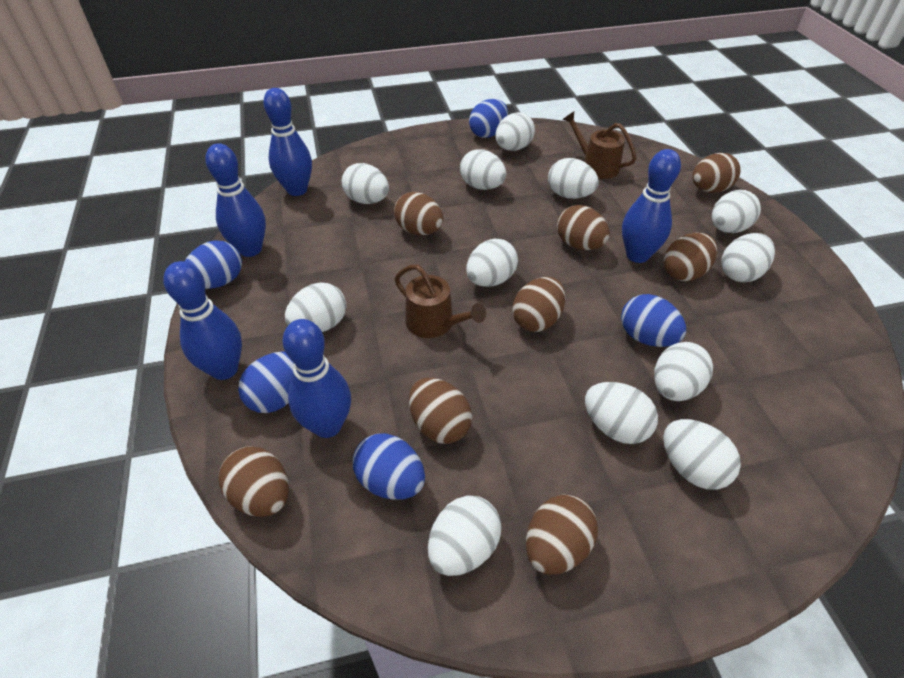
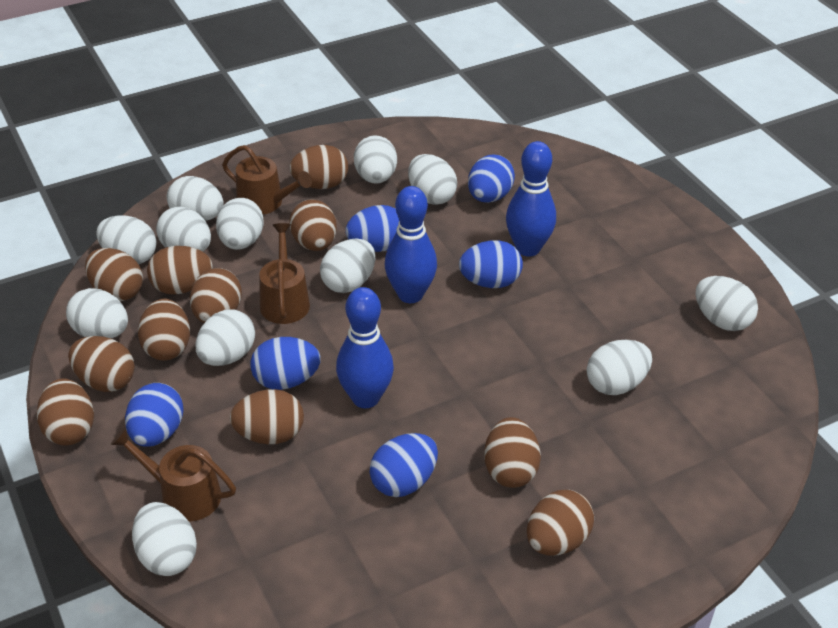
blue bowling pin: 5 -> 3
blue egg: 5 -> 6
brown egg: 8 -> 11
brown watering can: 2 -> 3

